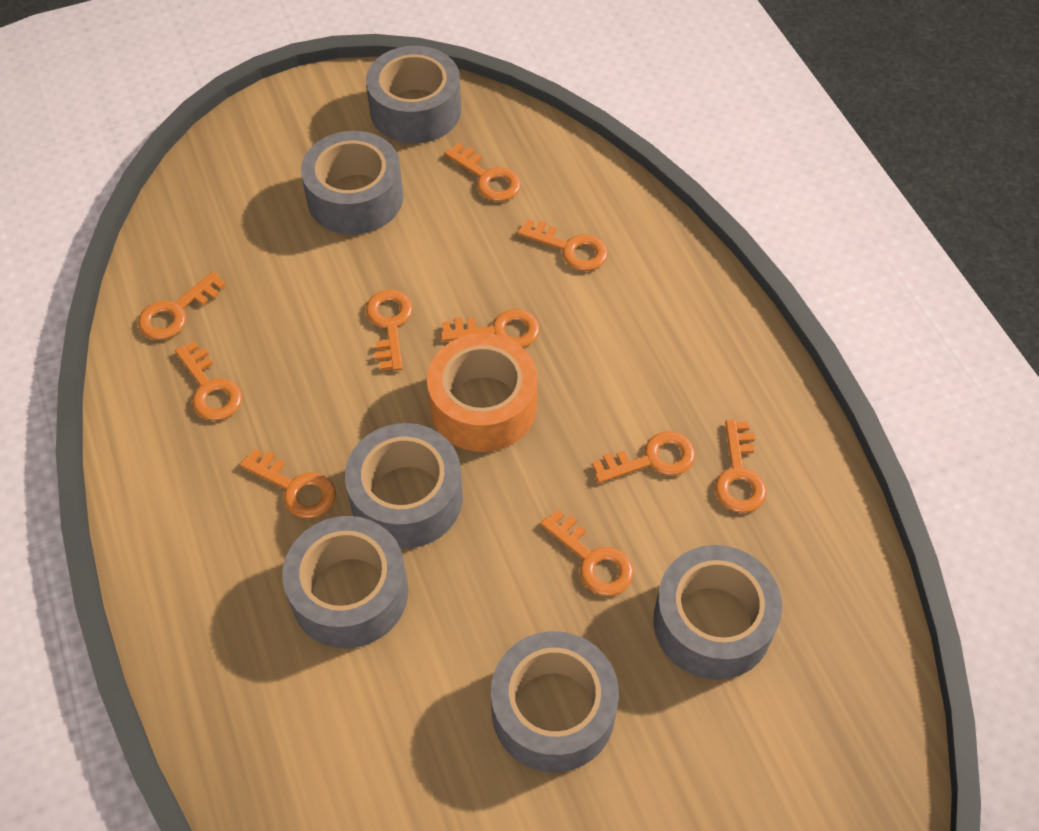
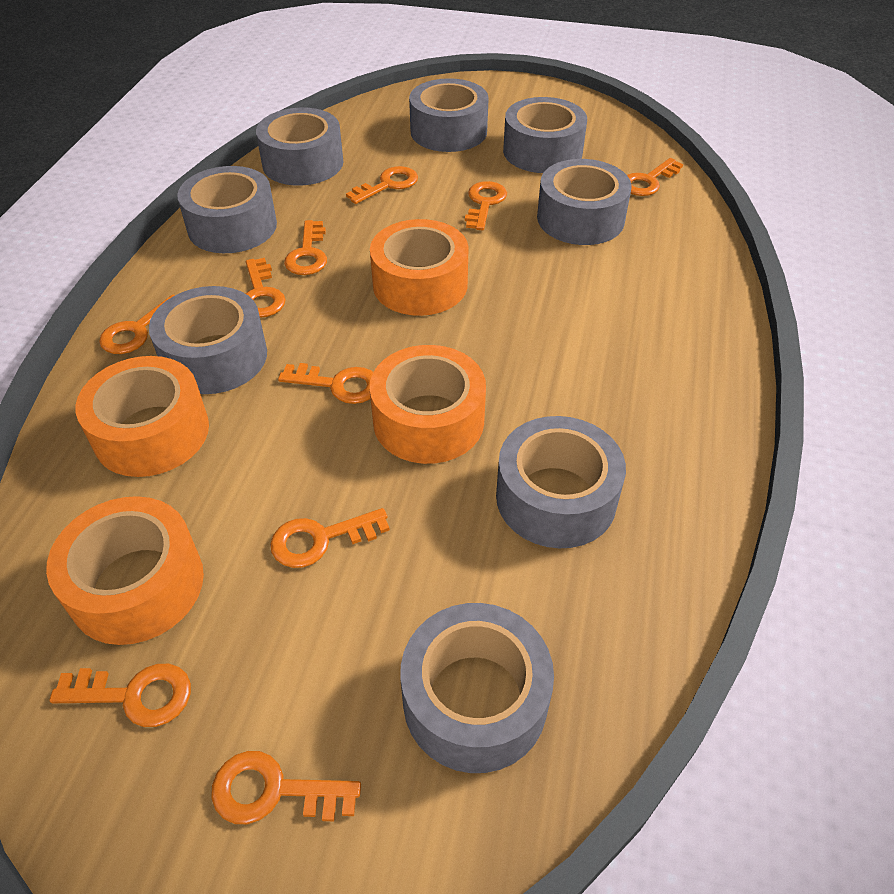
grey tape: 6 -> 8
orange tape: 1 -> 4

